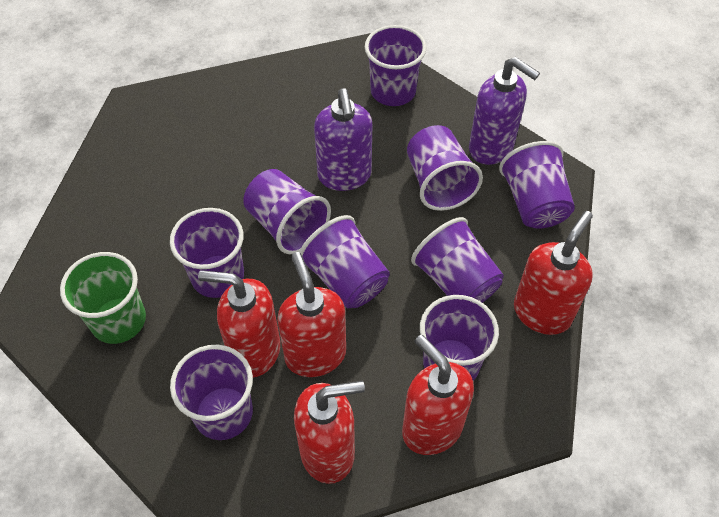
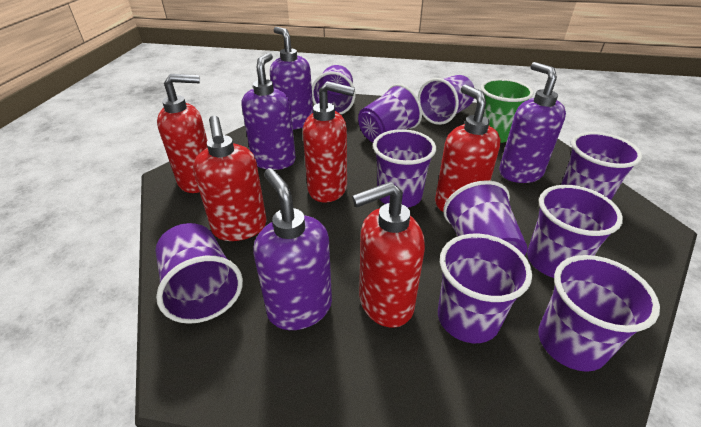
purple cup: 9 -> 10
purple soap dispenser: 2 -> 4

